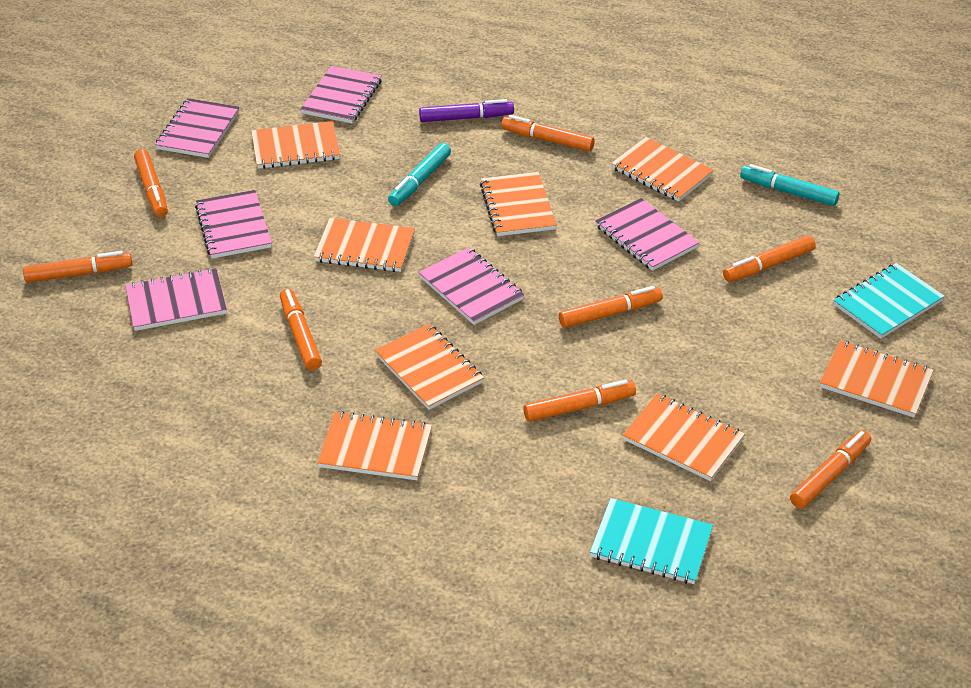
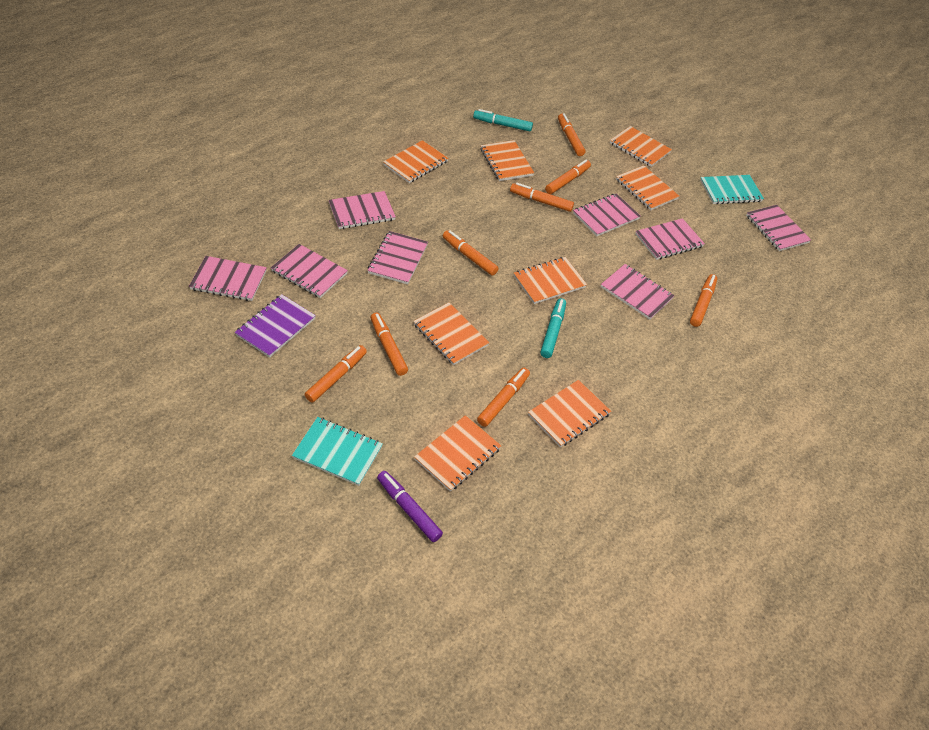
pink notebook: 6 -> 8
purple notebook: 0 -> 1

